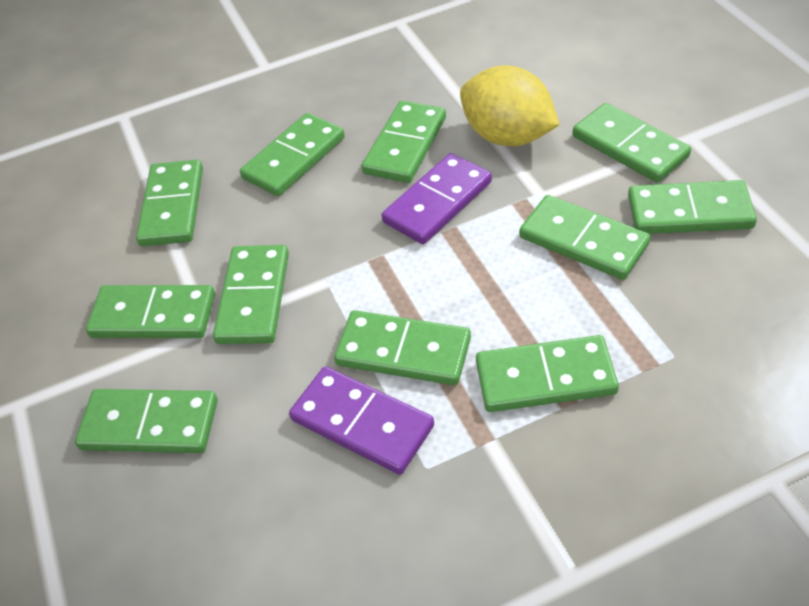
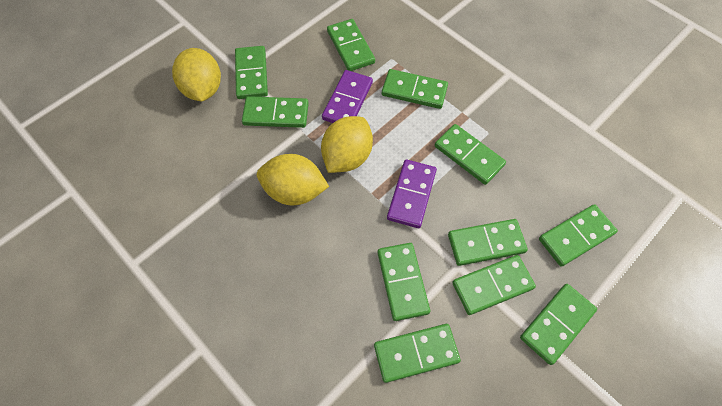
yellow lemon: 1 -> 3

